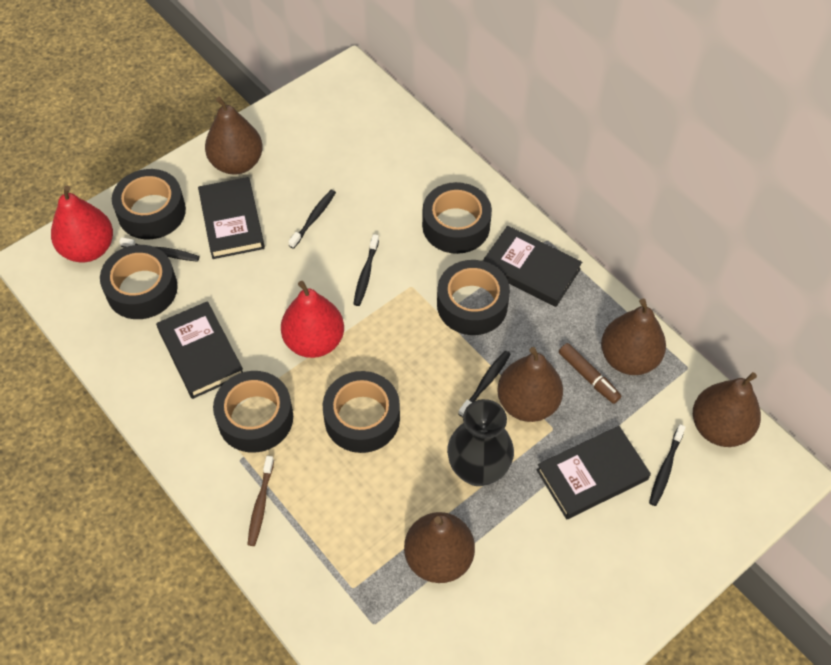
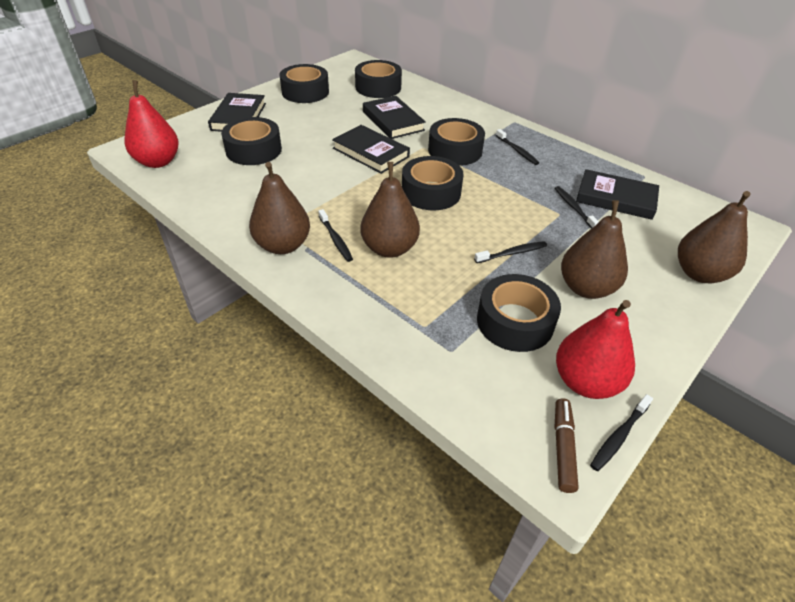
black vase: 1 -> 0
brown pear: 5 -> 4
brown toothbrush: 1 -> 0

